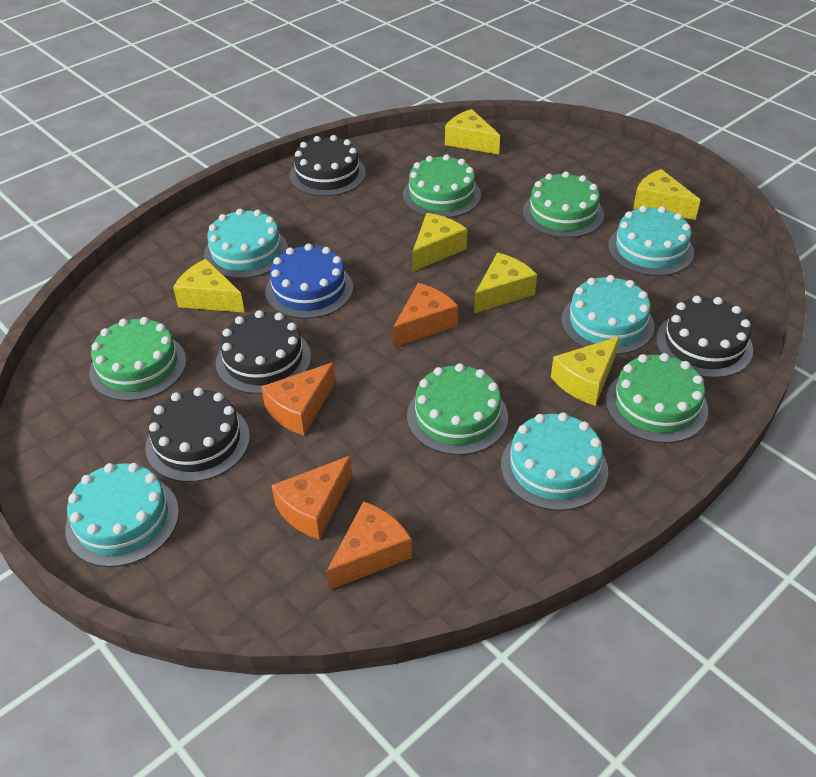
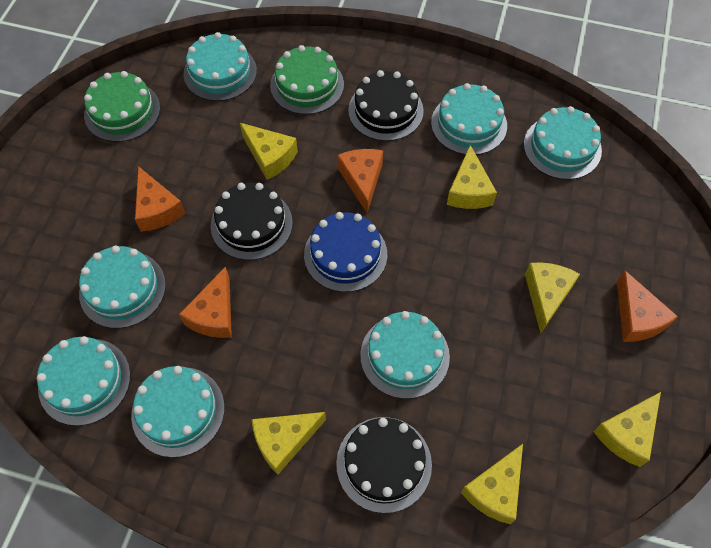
black cake: 4 -> 3
green cake: 5 -> 2
turquoise cake: 5 -> 7

